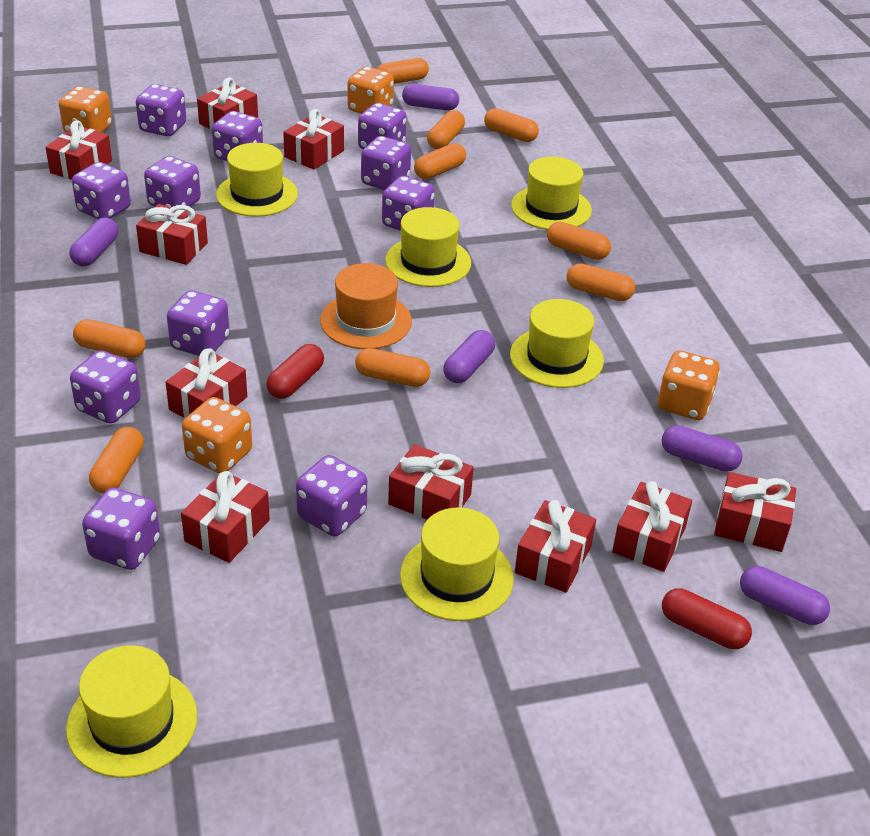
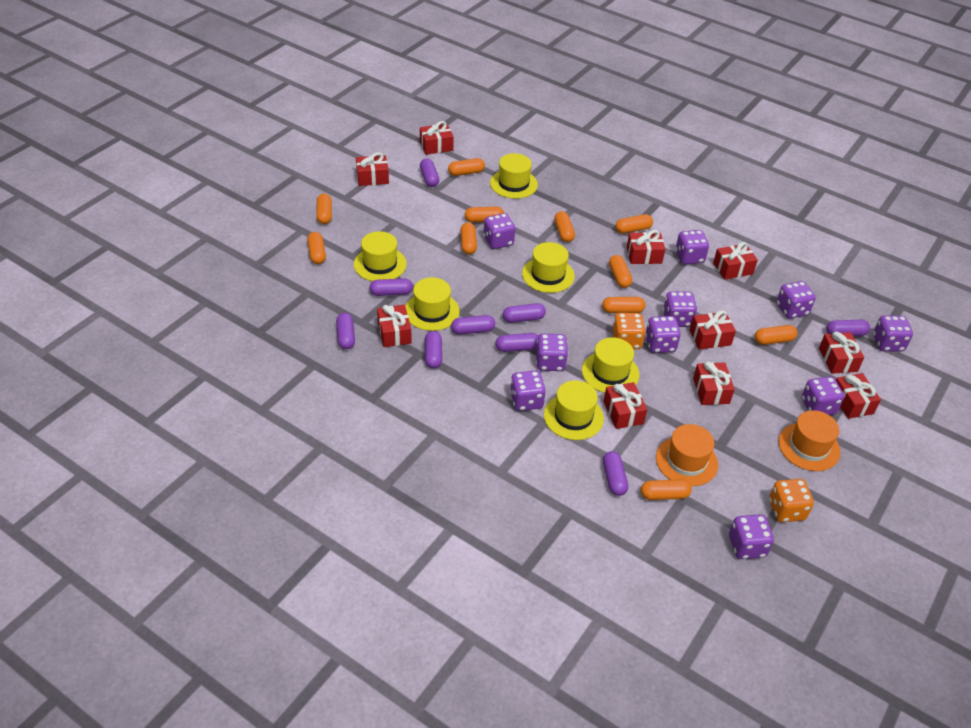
orange capsule: 9 -> 11
orange dice: 4 -> 2
orange hat: 1 -> 2
purple capsule: 5 -> 9
purple dice: 11 -> 10
red capsule: 2 -> 0

